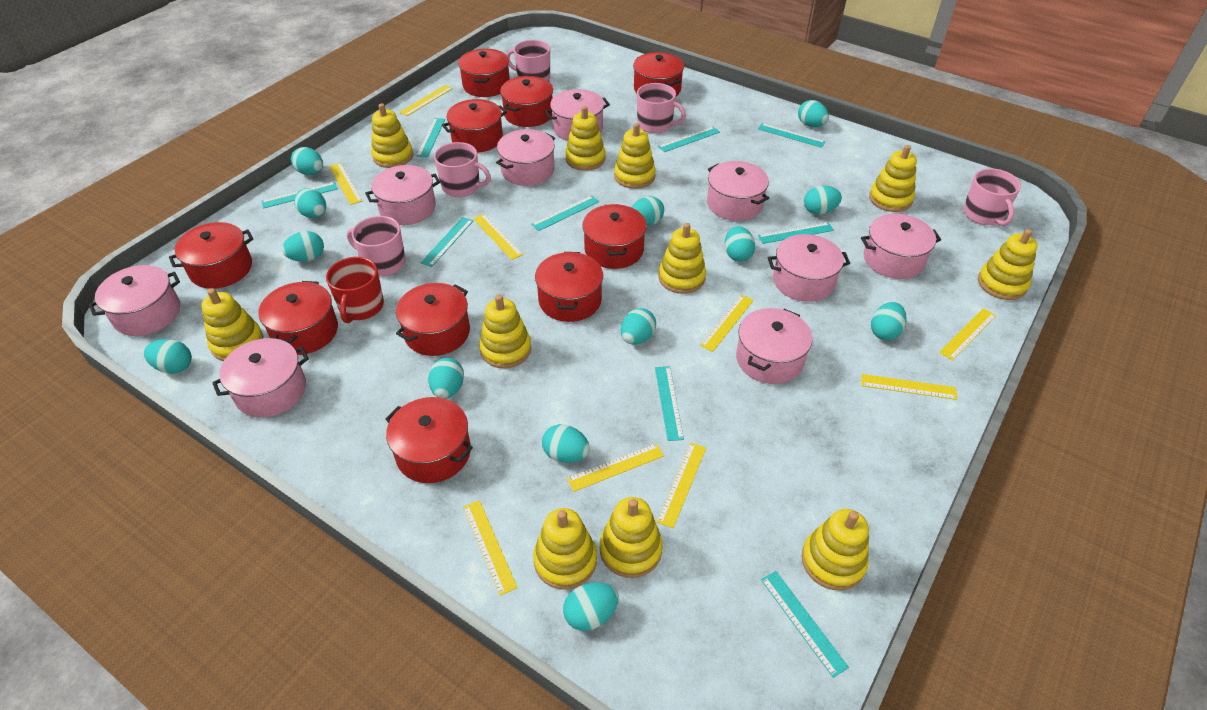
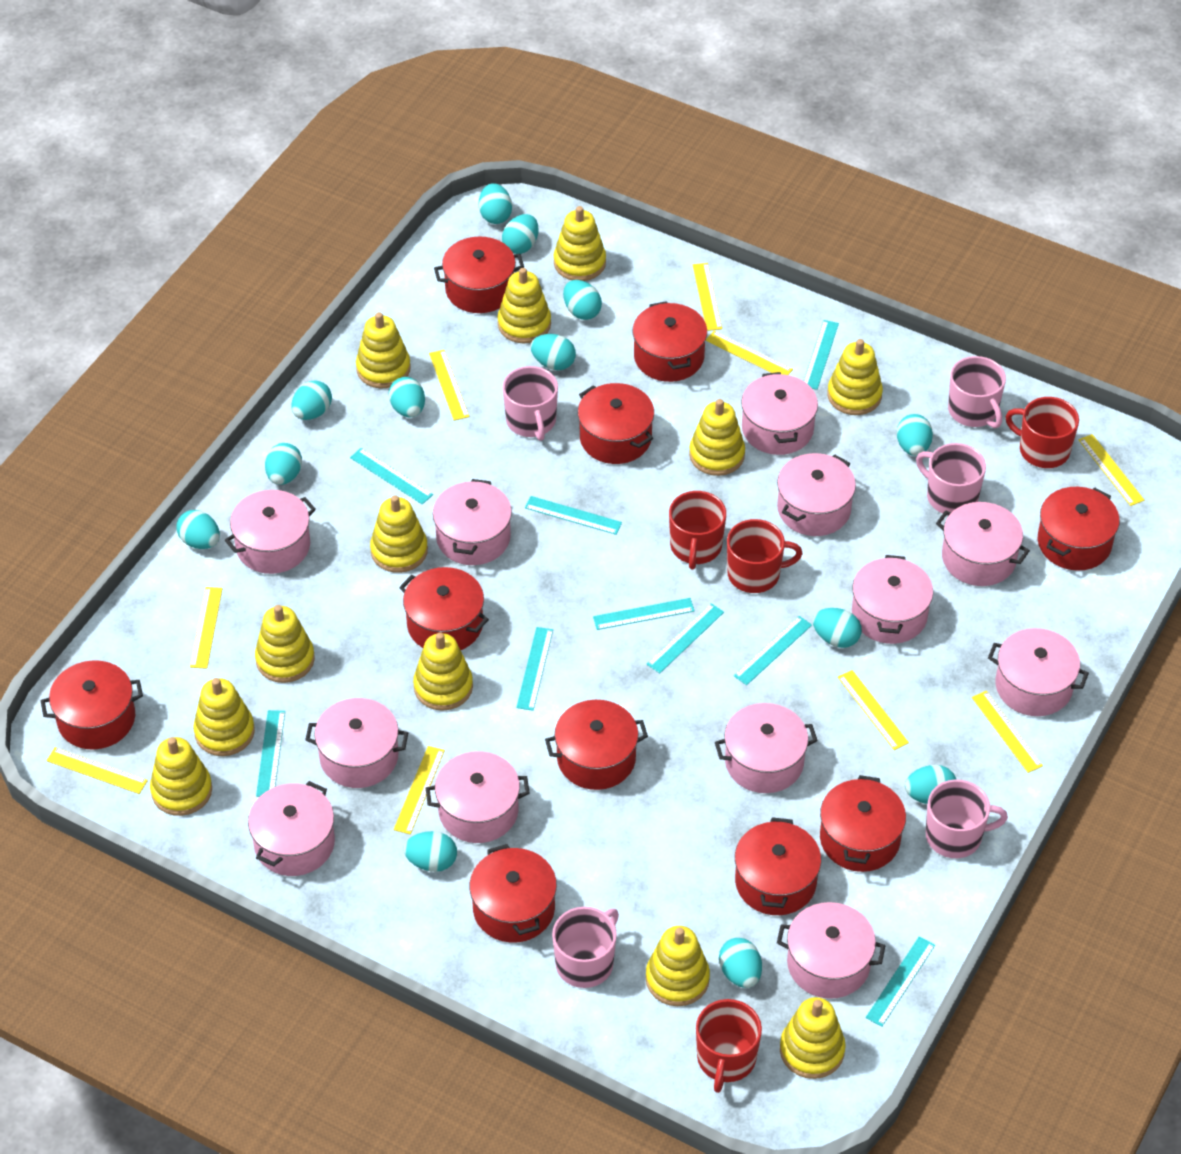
pink pot: 9 -> 12
red mug: 1 -> 4
yellow stacking toy: 11 -> 12

